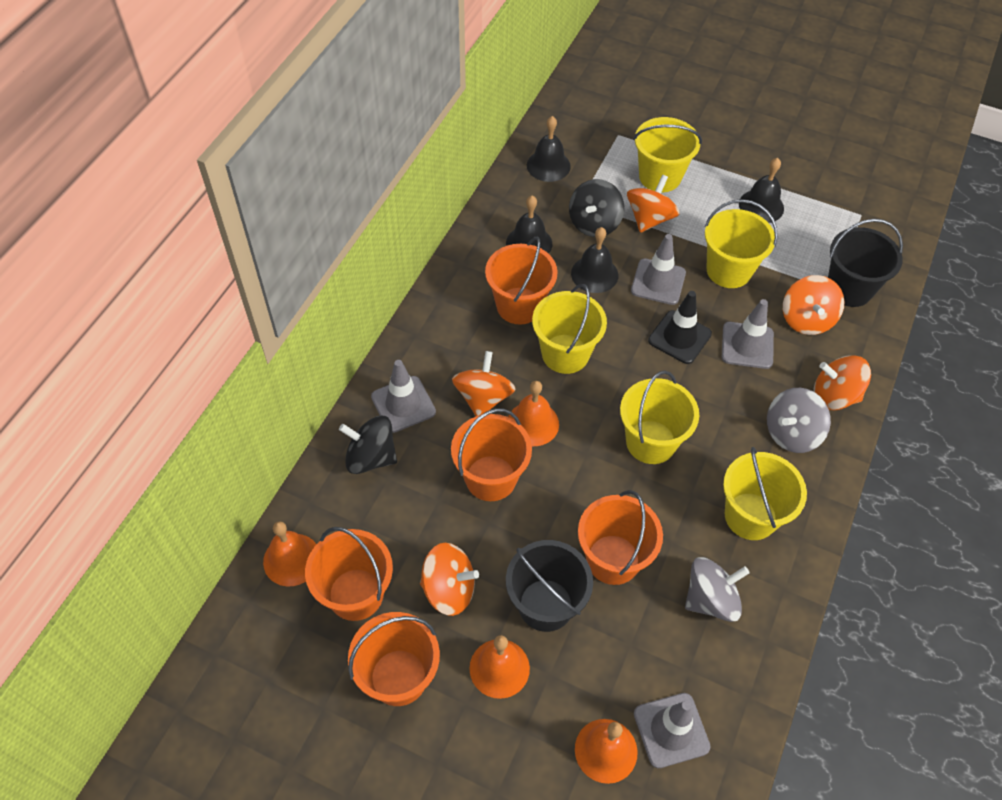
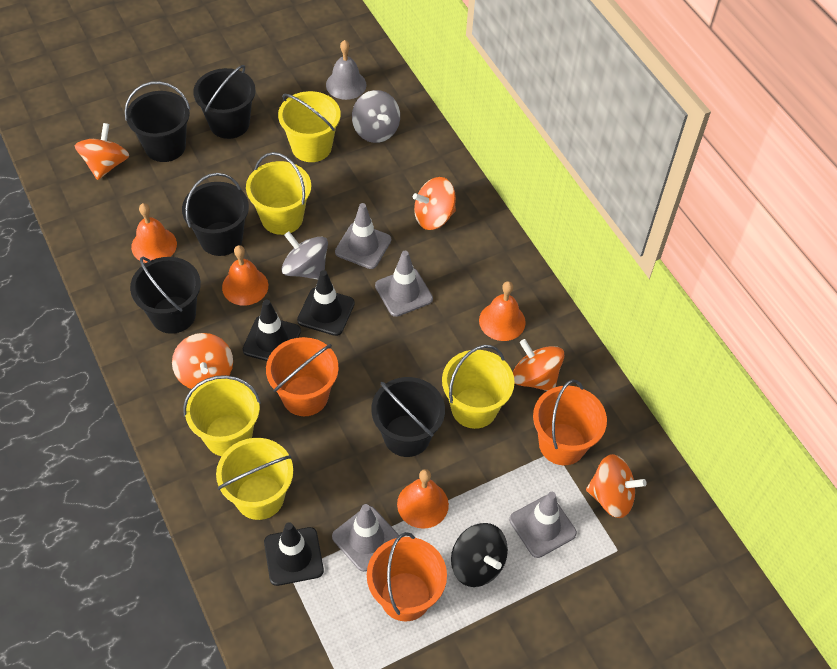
black bell: 4 -> 0
black bucket: 2 -> 5
black spinning top: 2 -> 1
black traffic cone: 1 -> 3
grey bell: 0 -> 1
orange bucket: 5 -> 3

